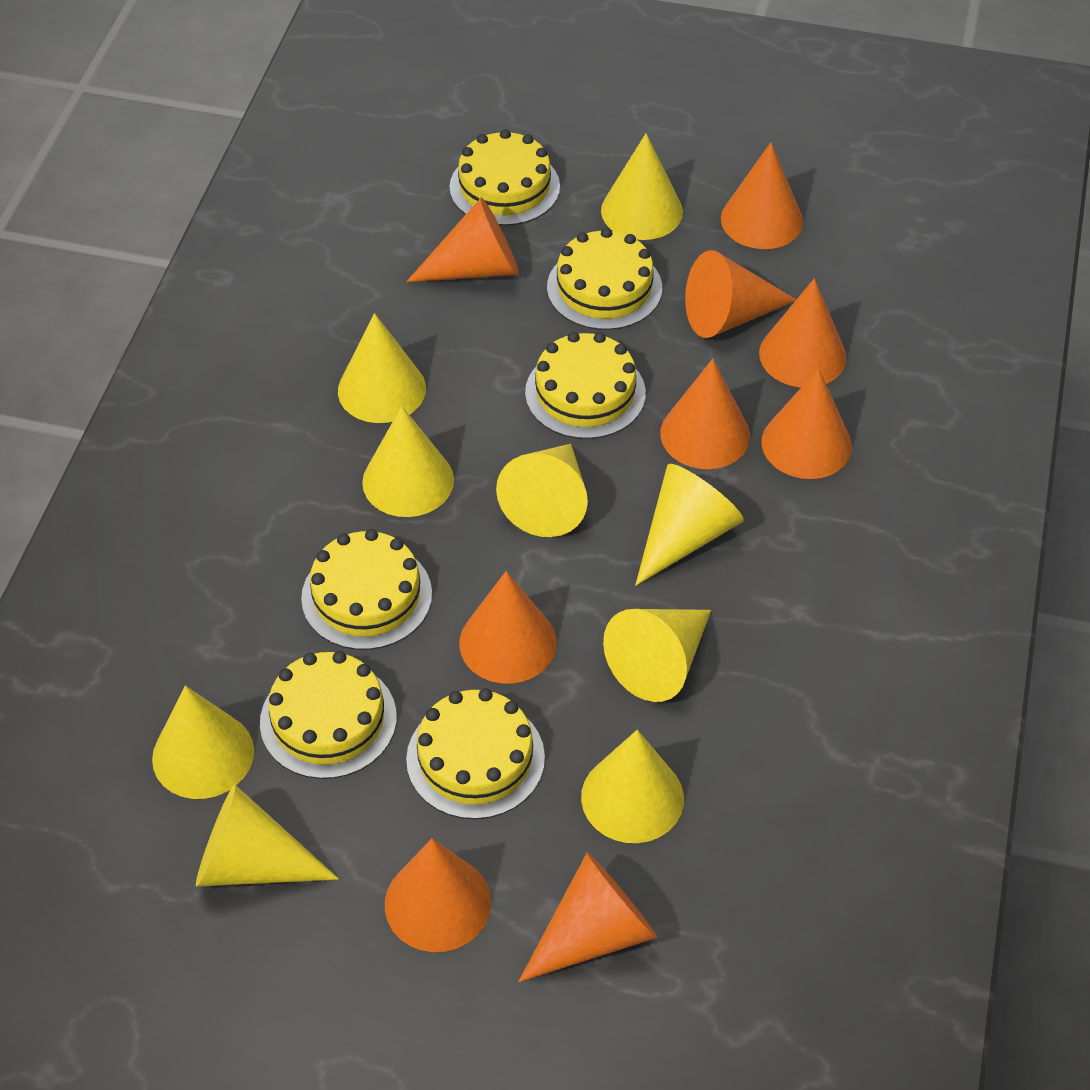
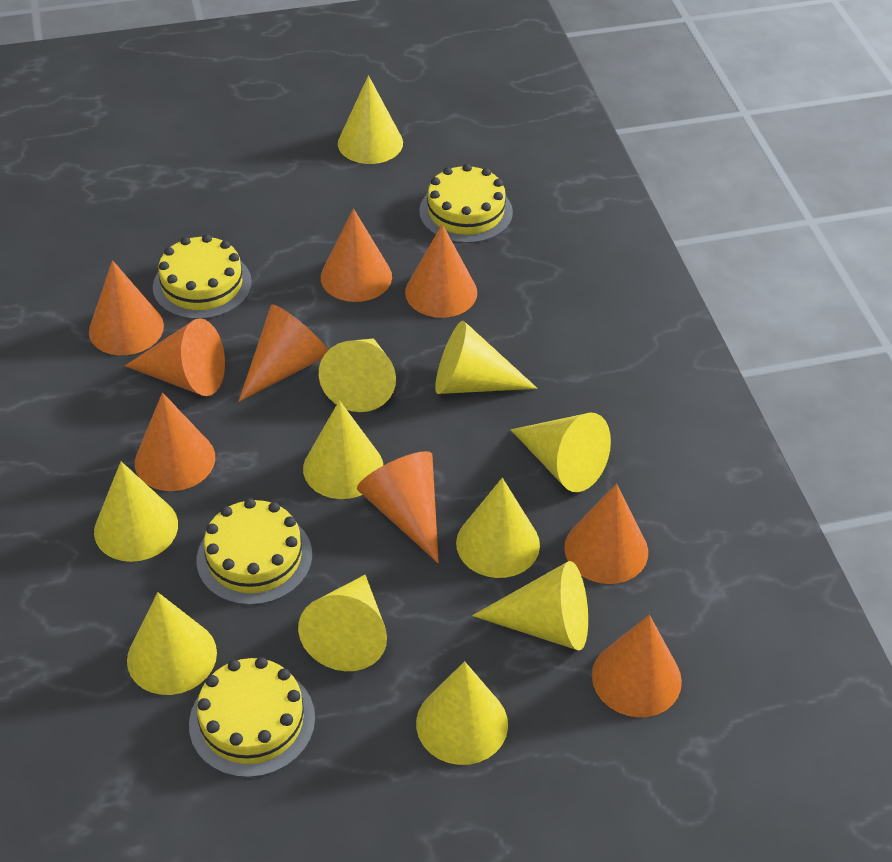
yellow cake: 6 -> 4
yellow cone: 9 -> 11

